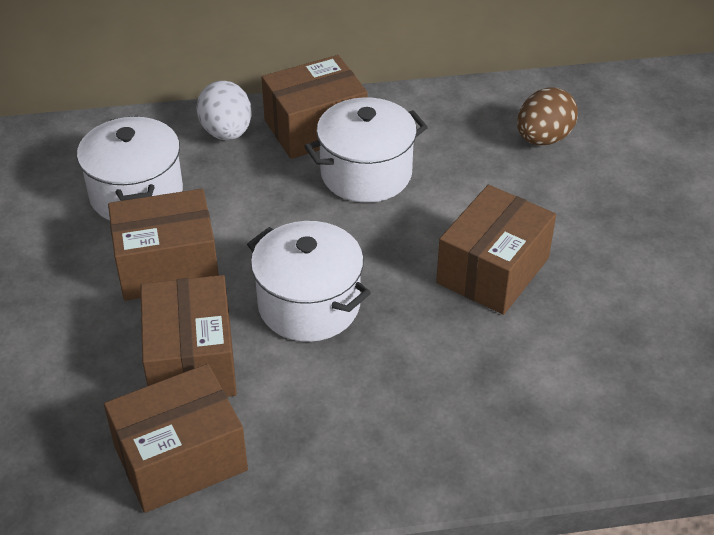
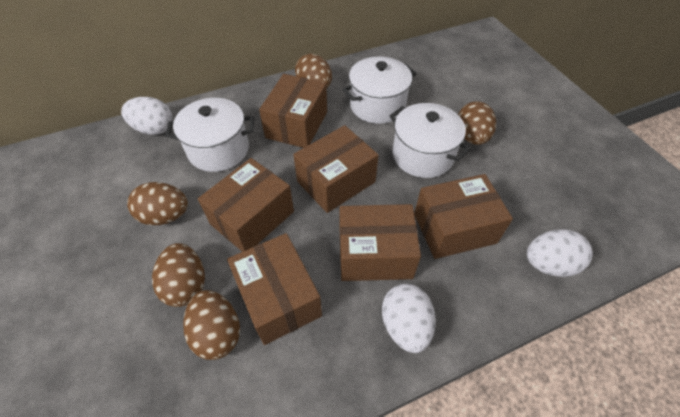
brown box: 5 -> 6
brown egg: 1 -> 5
white egg: 1 -> 3

